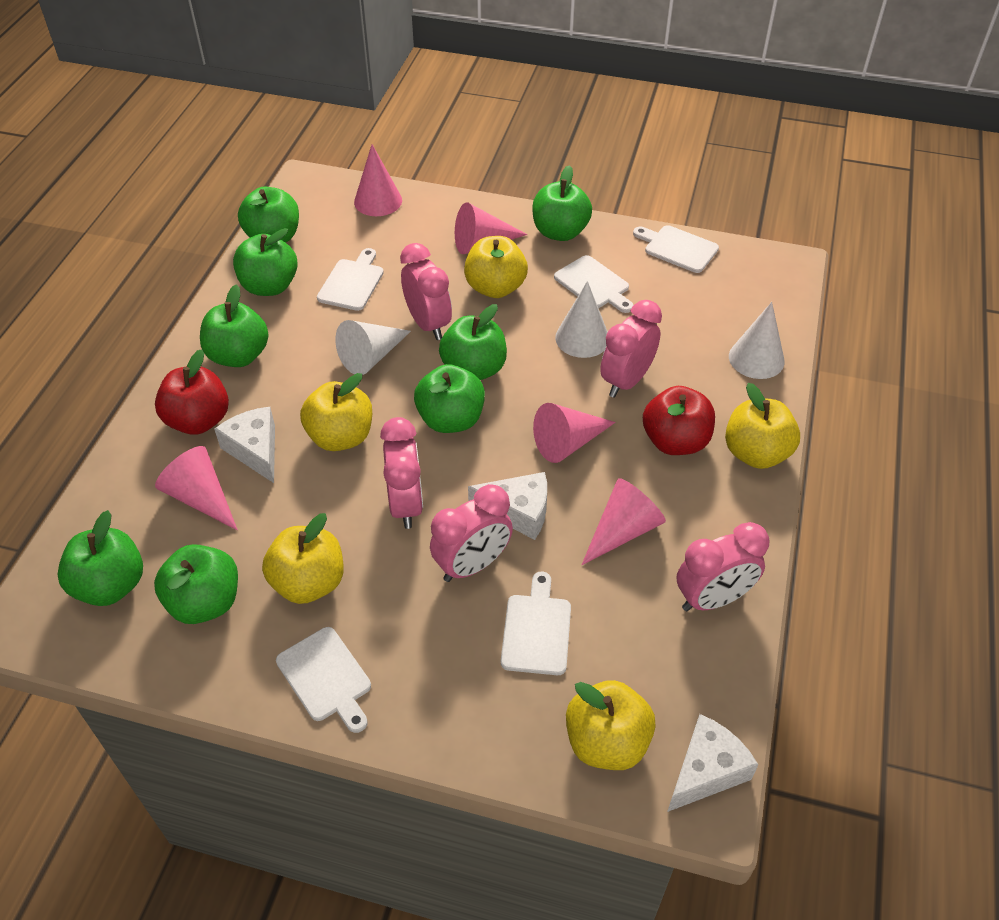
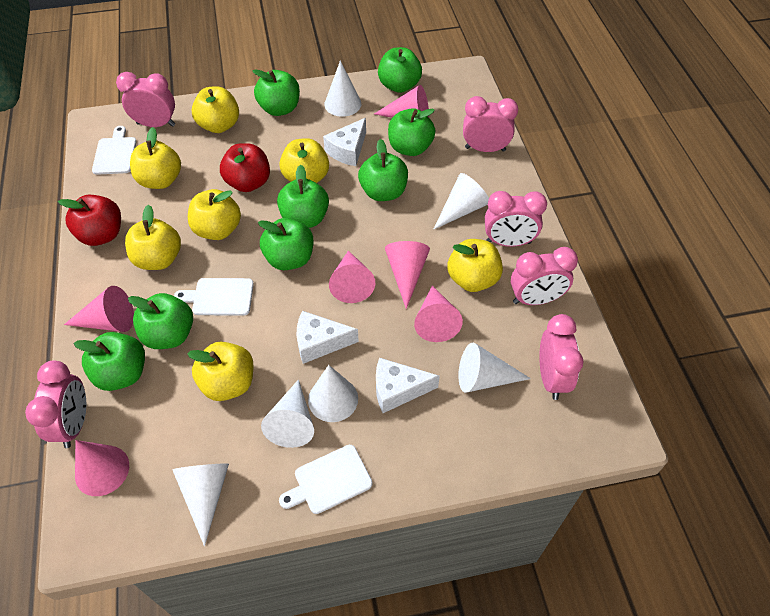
pink clock: 5 -> 6
pink cone: 5 -> 6
white cone: 3 -> 6
white cutting board: 5 -> 3
yellow apple: 5 -> 7

